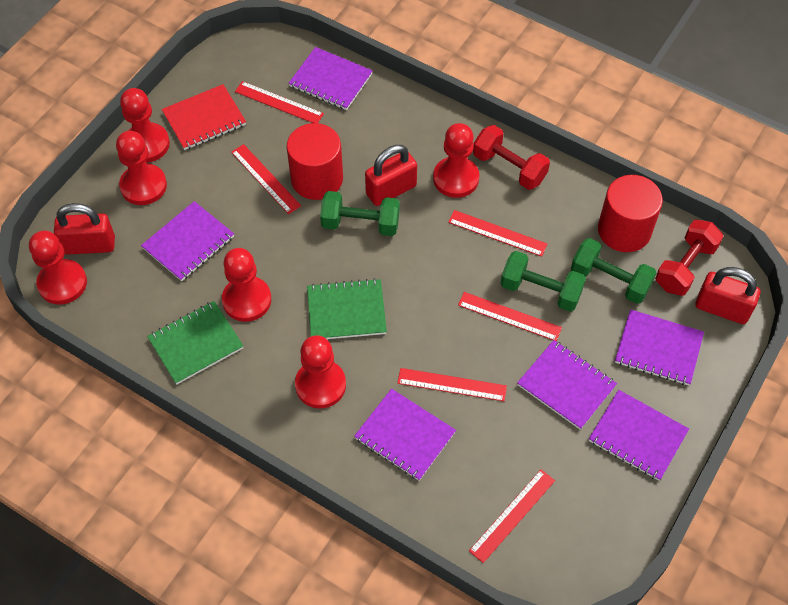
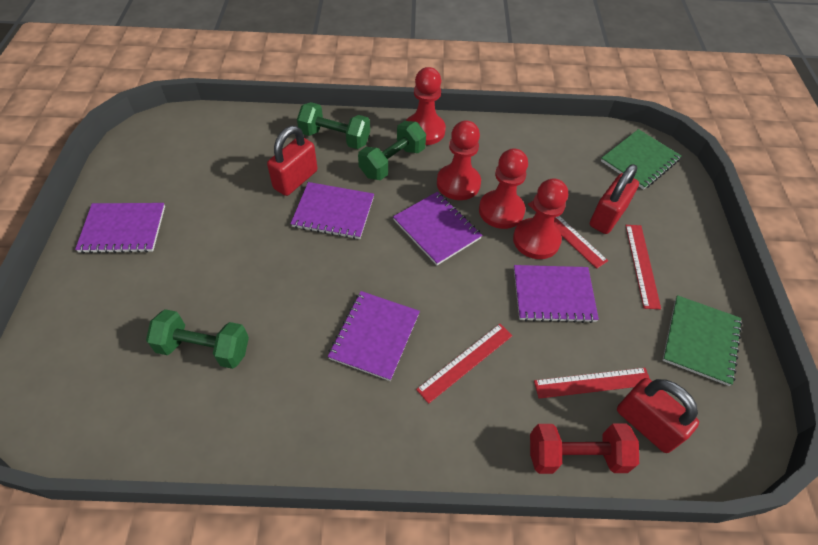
purple notebook: 6 -> 5
red cylinder: 2 -> 0
red dumbbell: 2 -> 1
red notebook: 1 -> 0
red pawn: 6 -> 4
red ruler: 6 -> 4

